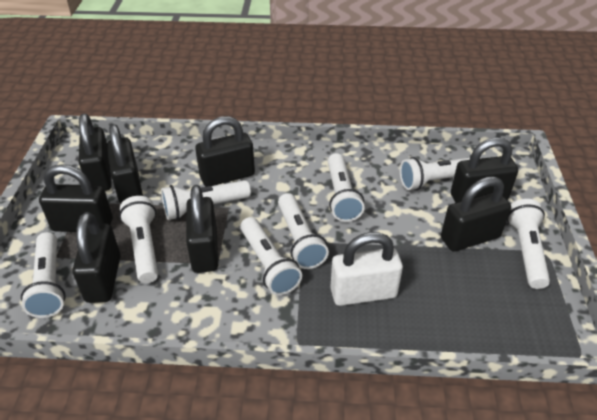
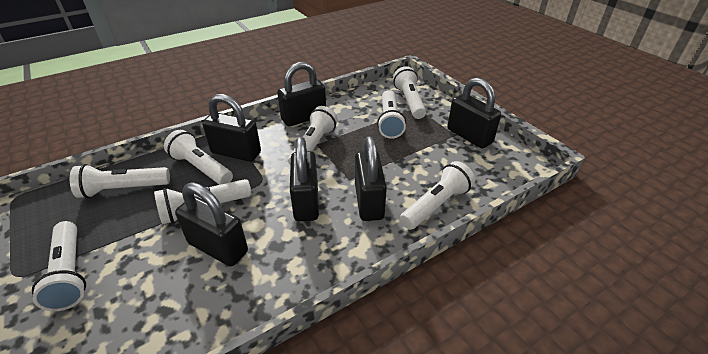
black padlock: 8 -> 6
white padlock: 1 -> 0

